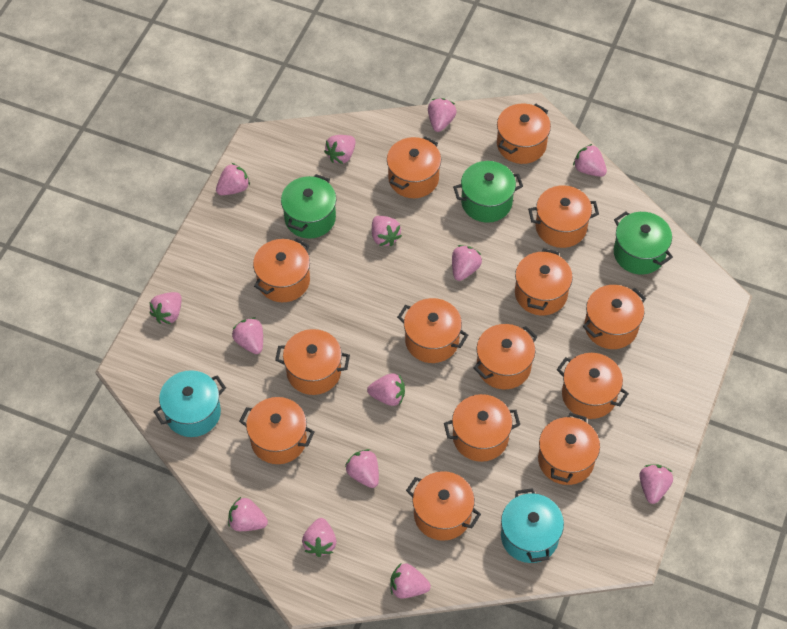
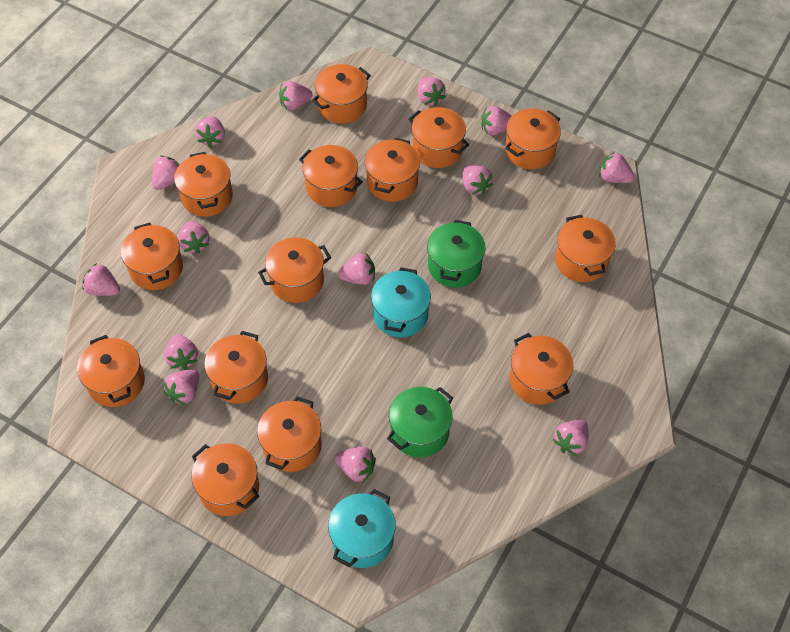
green pot: 3 -> 2

